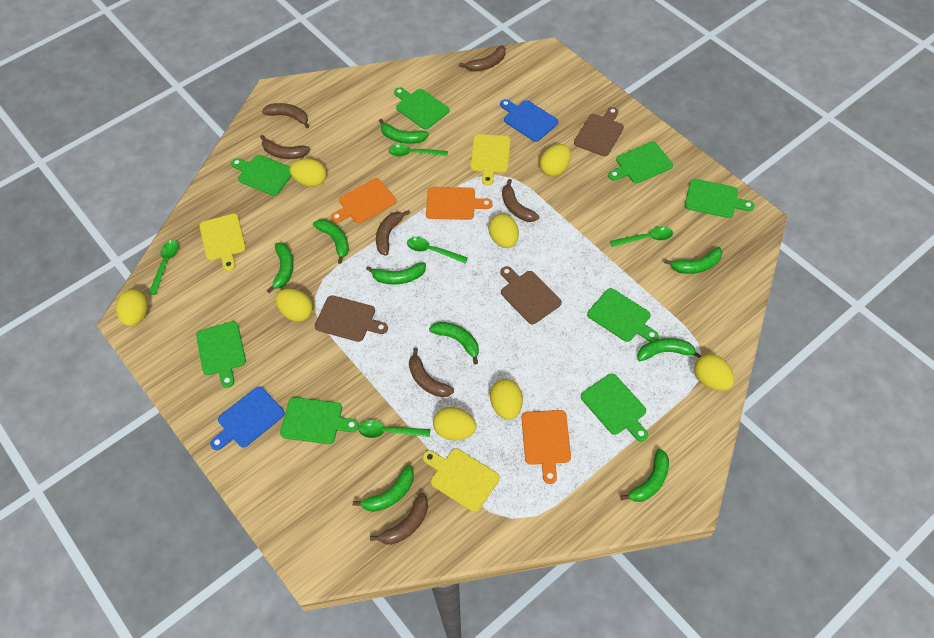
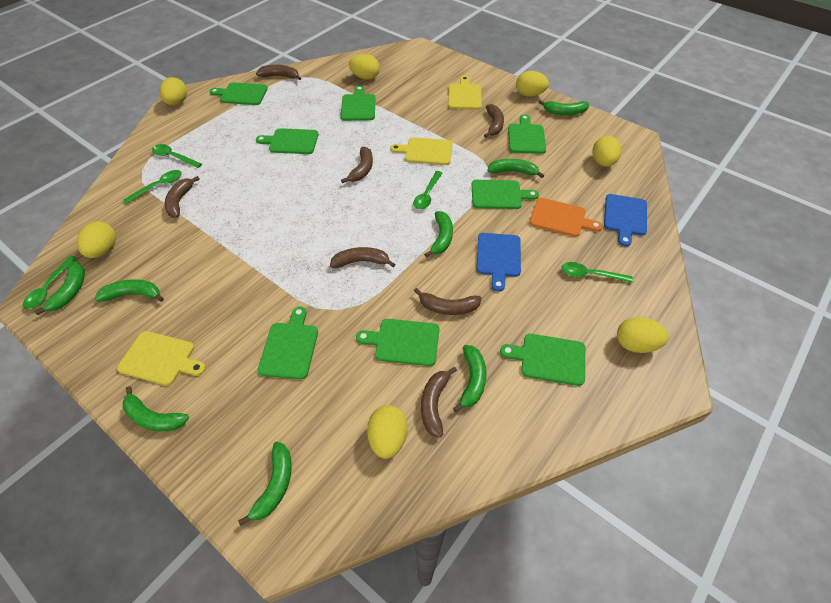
brown cutting board: 3 -> 0
green banana: 9 -> 8
orange cutting board: 3 -> 1
yellow egg: 8 -> 7

